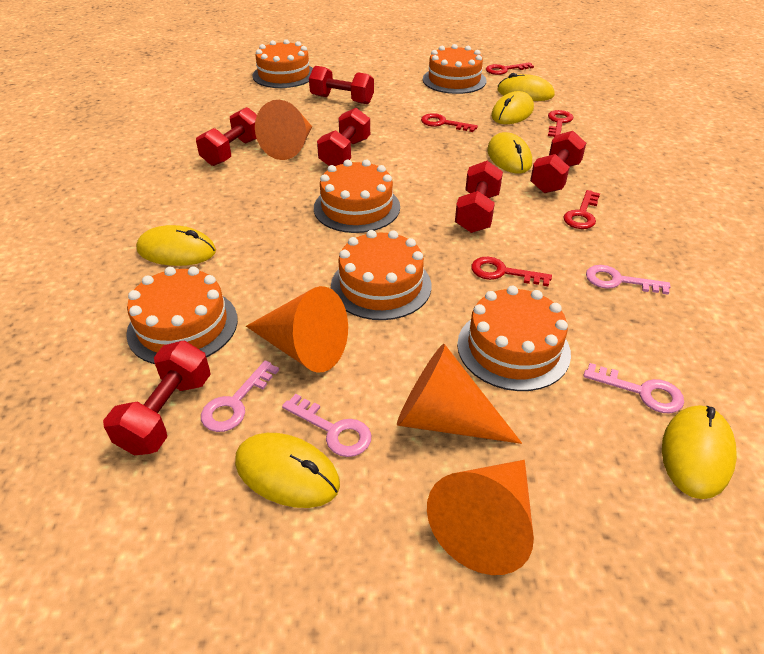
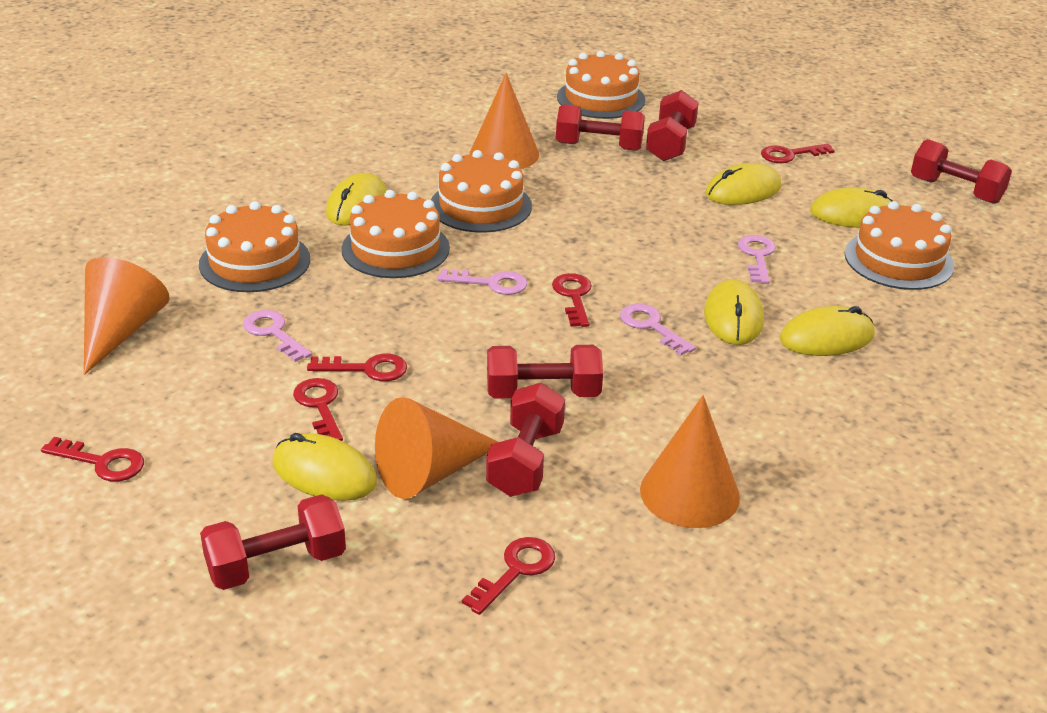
orange cake: 6 -> 5
red key: 5 -> 6

